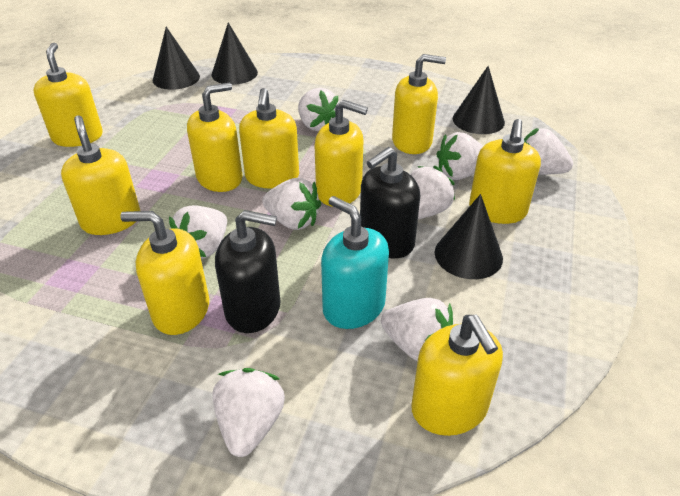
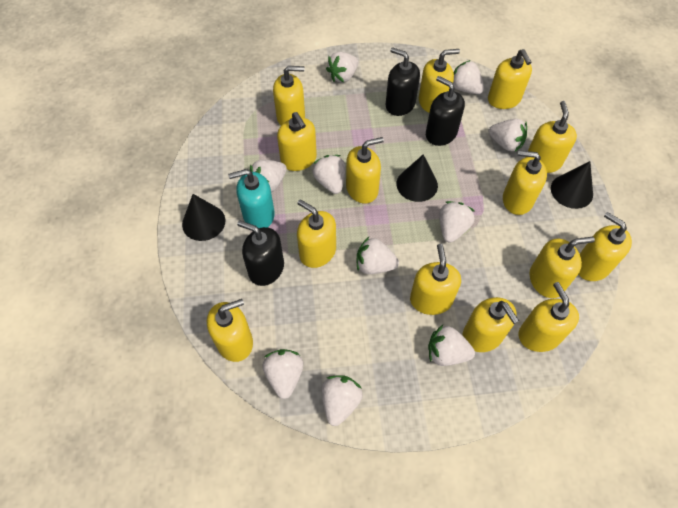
black cone: 4 -> 3
black soap dispenser: 2 -> 3
white strawberry: 8 -> 10
yellow soap dispenser: 9 -> 14

